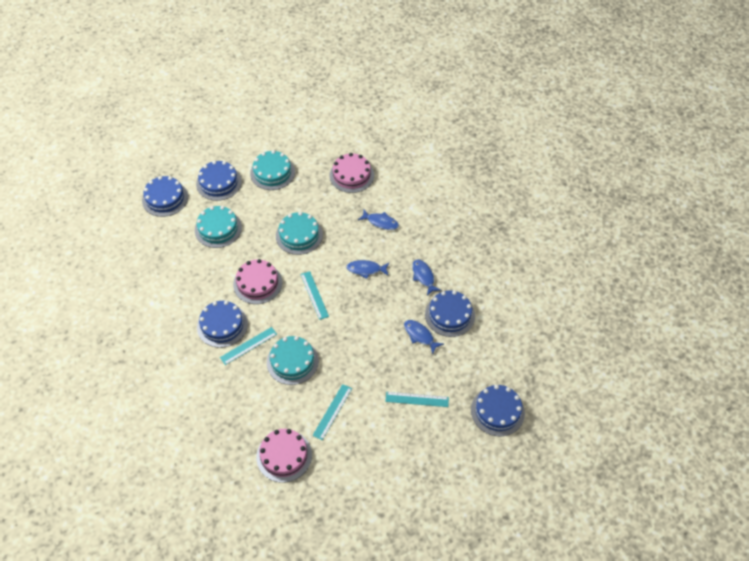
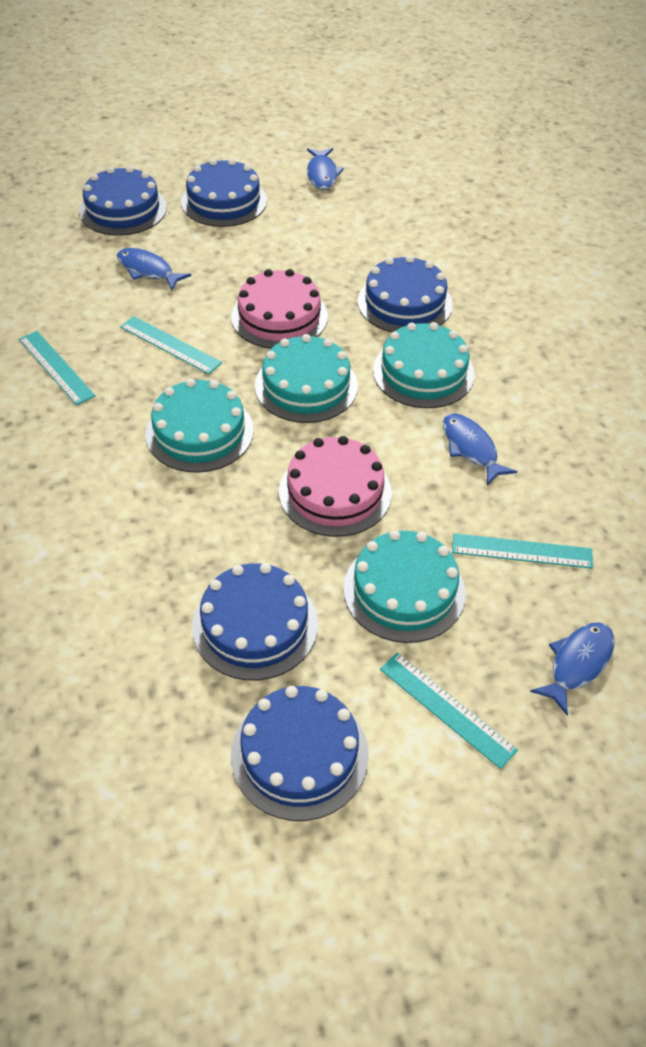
pink cake: 3 -> 2

